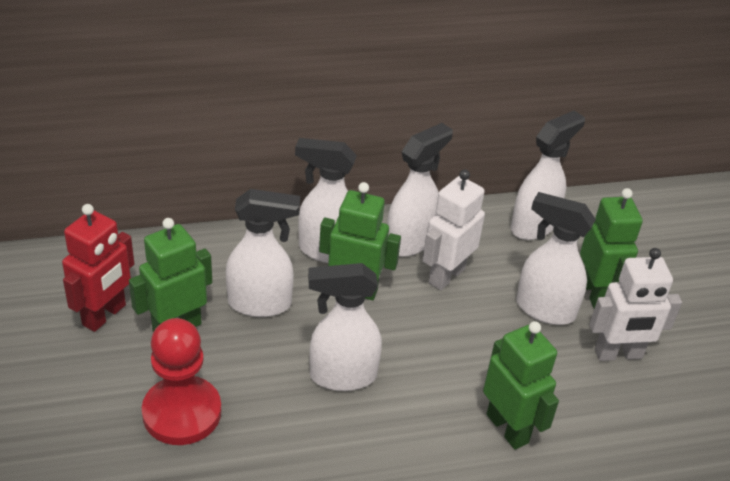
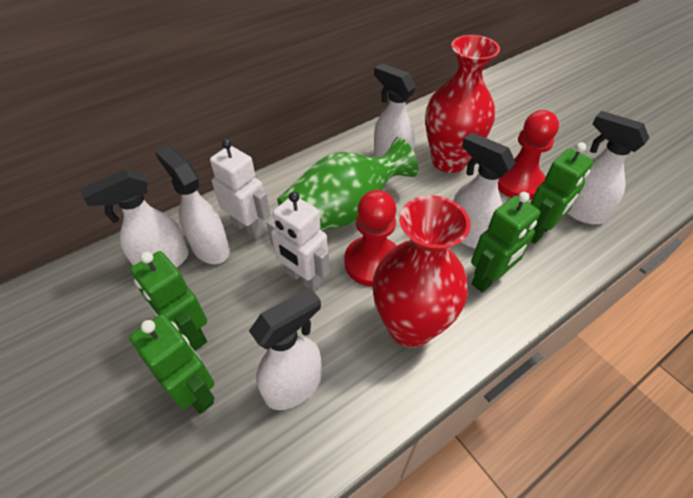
green vase: 0 -> 1
red pawn: 1 -> 2
red robot: 1 -> 0
red vase: 0 -> 2

